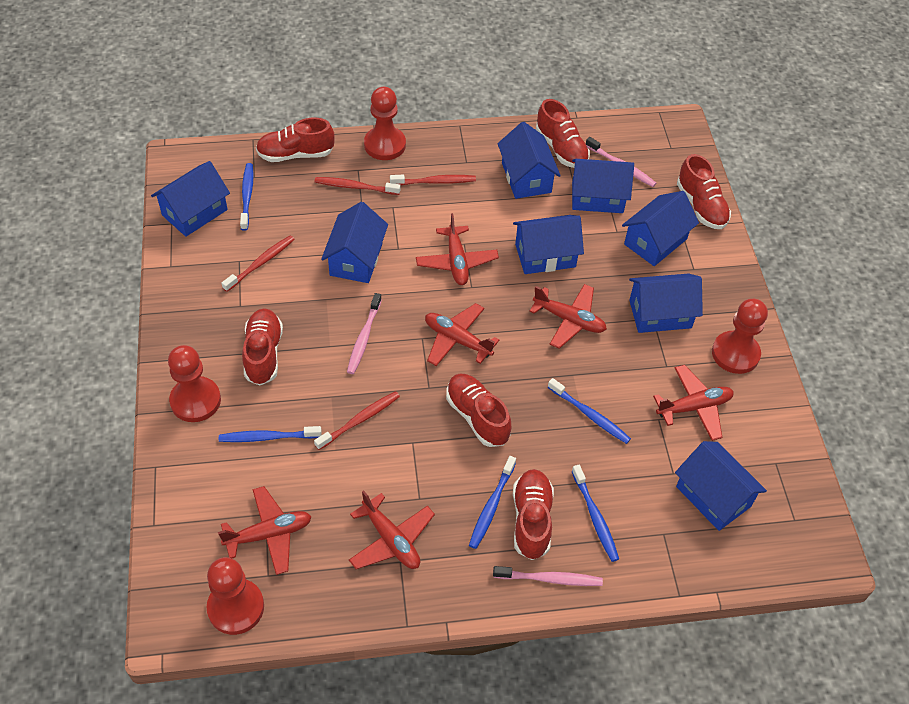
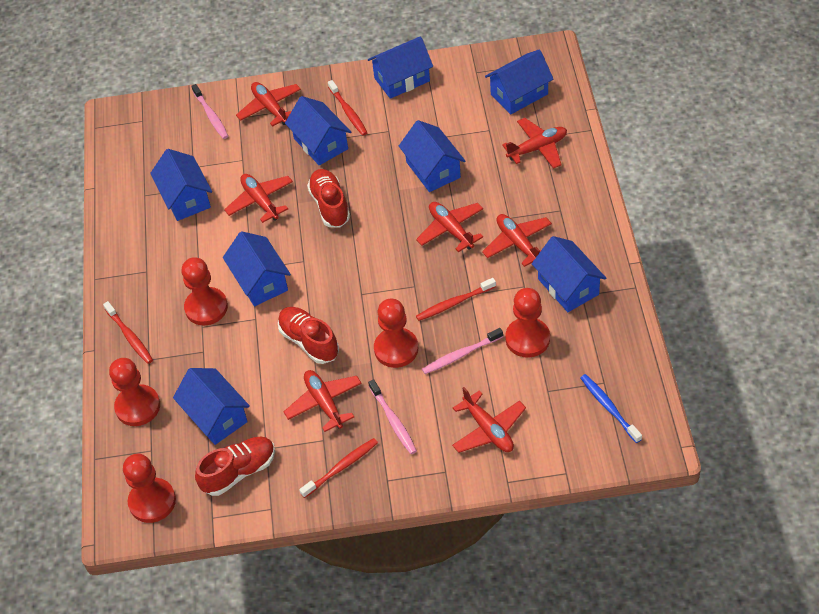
blue toothbrush: 5 -> 1
red pawn: 4 -> 5
red plane: 6 -> 7
red shoe: 6 -> 3

